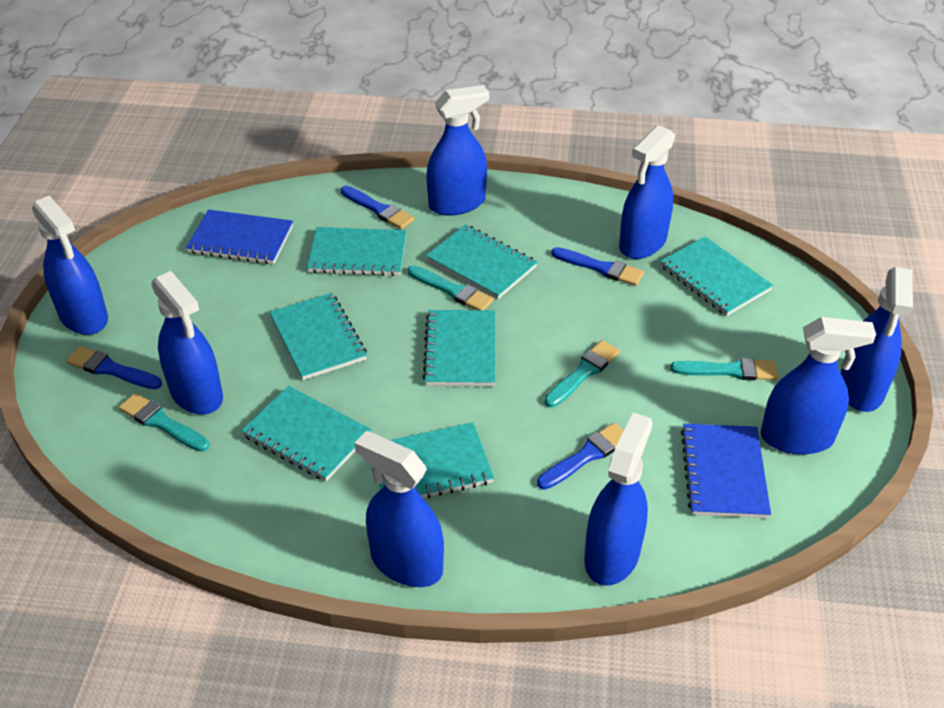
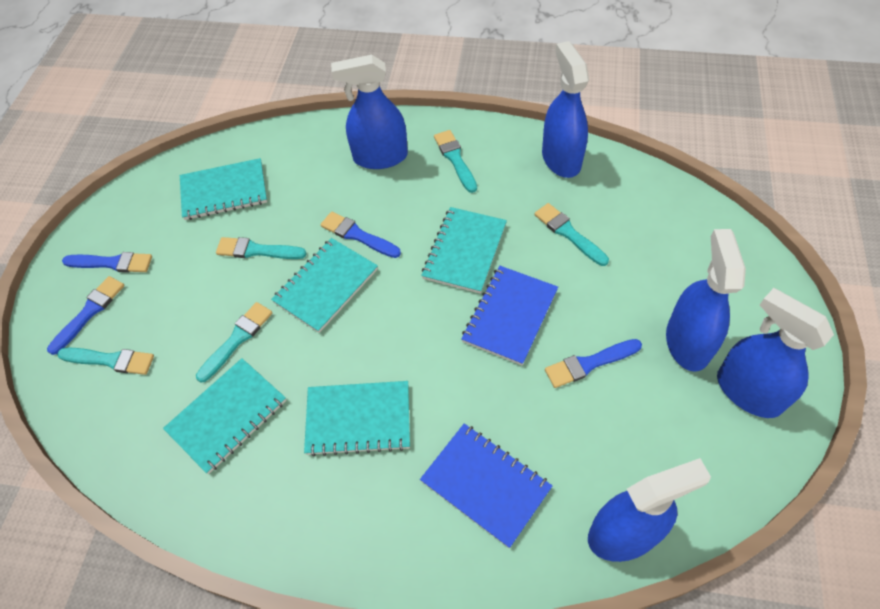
blue spray bottle: 8 -> 5
turquoise brush: 4 -> 5
turquoise notebook: 7 -> 5

